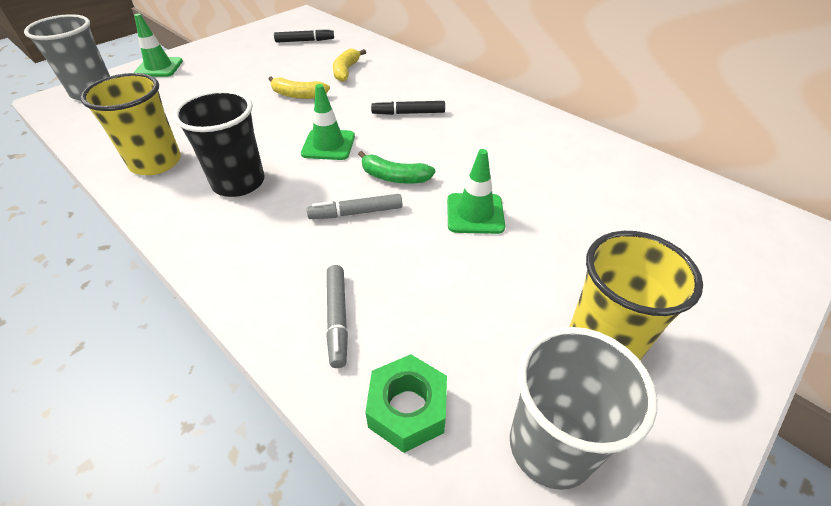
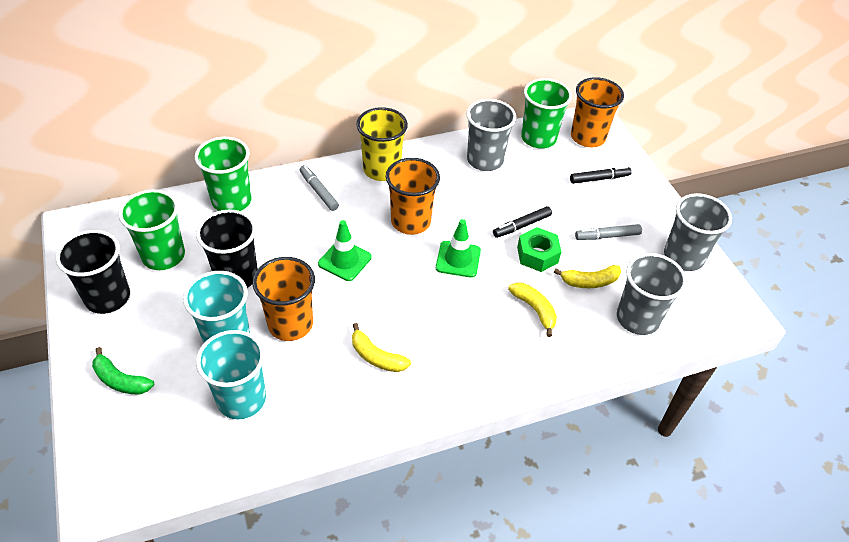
black cup: 1 -> 2
green cup: 0 -> 3
green traffic cone: 3 -> 2
grey cup: 2 -> 3
orange cup: 0 -> 3
turquoise cup: 0 -> 2
yellow banana: 2 -> 3
yellow cup: 2 -> 1

